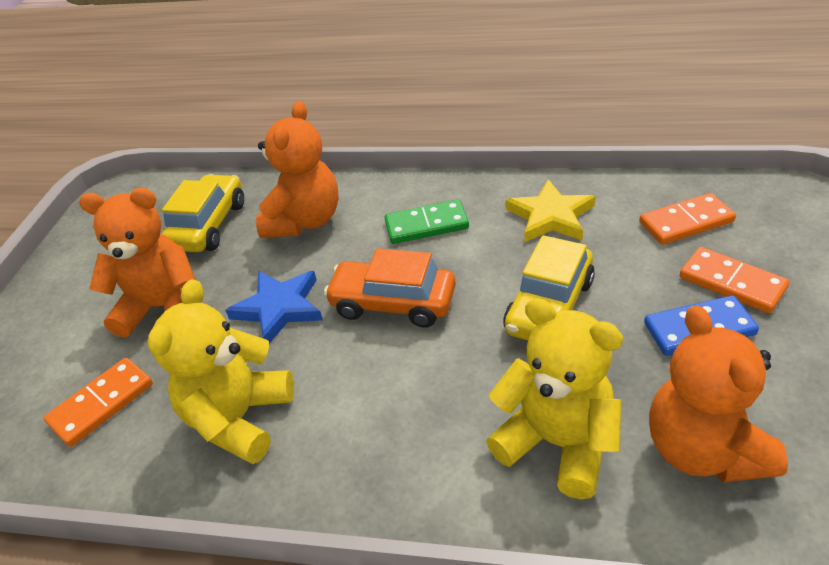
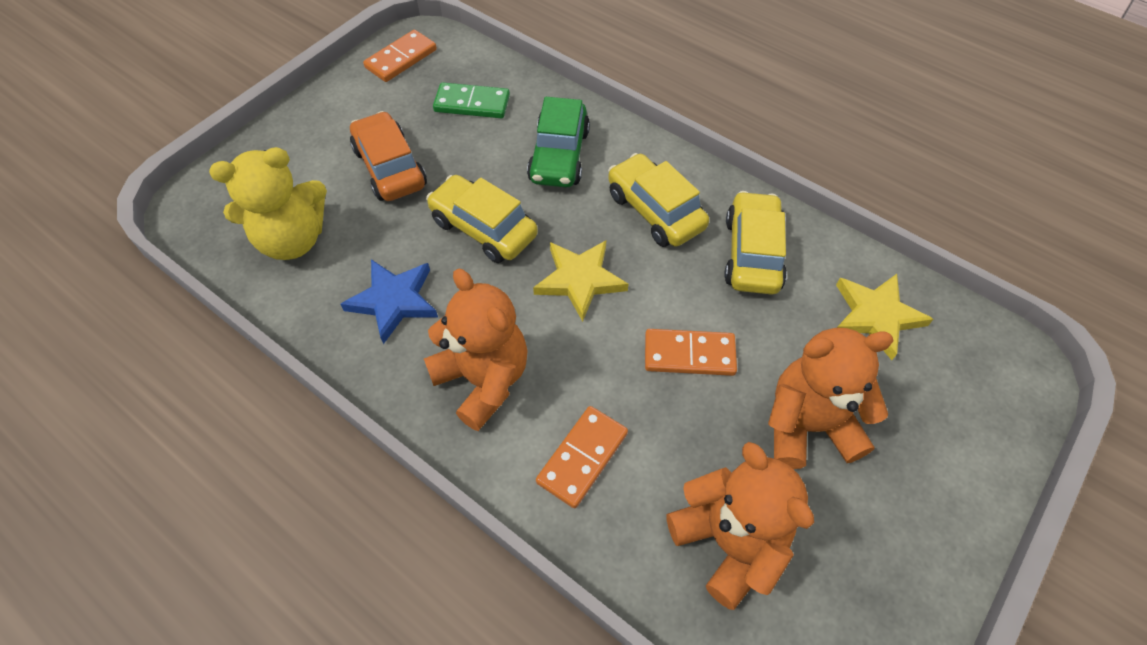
blue domino: 1 -> 0
green car: 0 -> 1
yellow car: 2 -> 3
yellow star: 1 -> 2
yellow teddy bear: 2 -> 1

